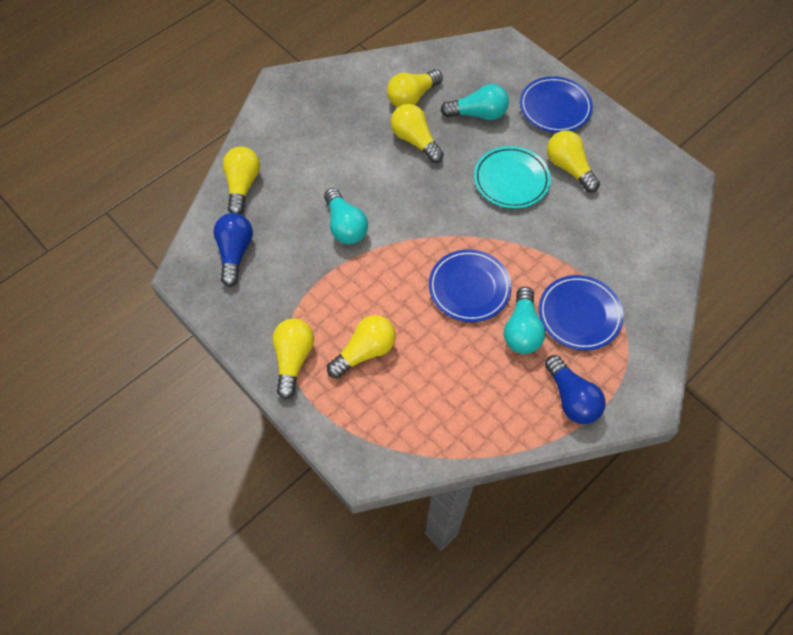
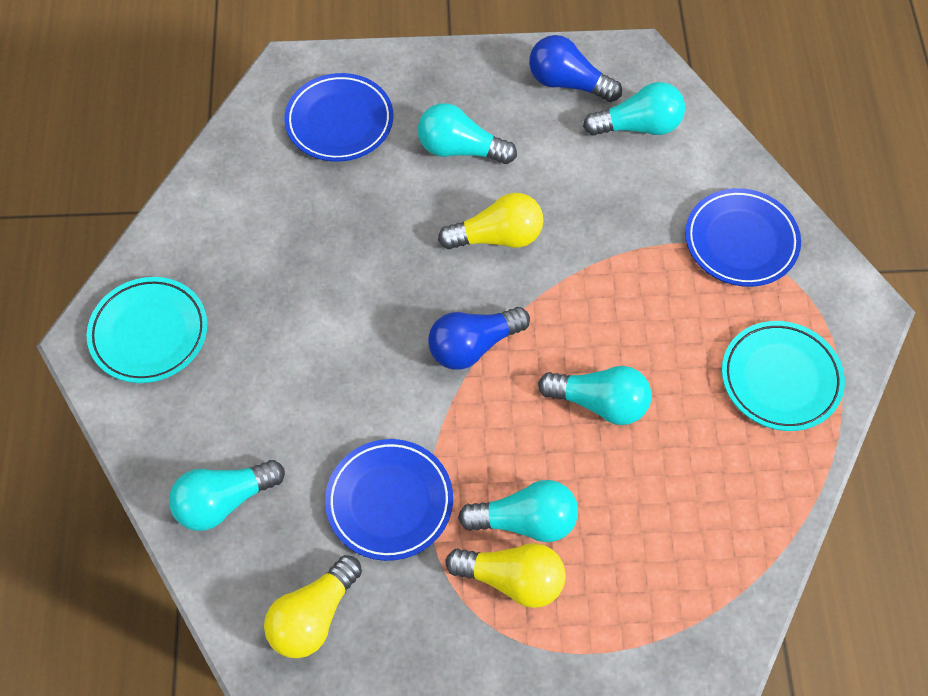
turquoise light bulb: 3 -> 5
turquoise plate: 1 -> 2
yellow light bulb: 6 -> 3

